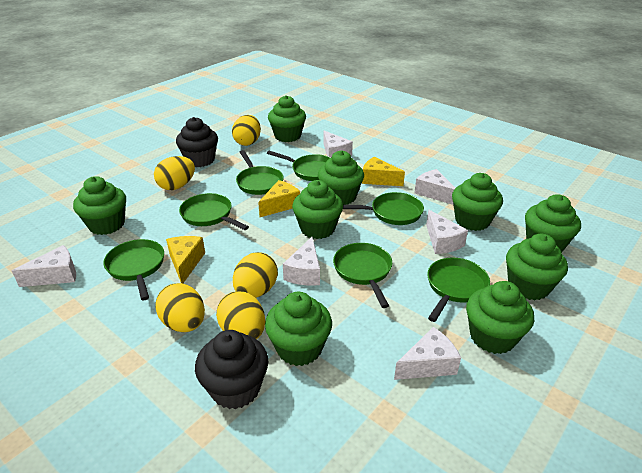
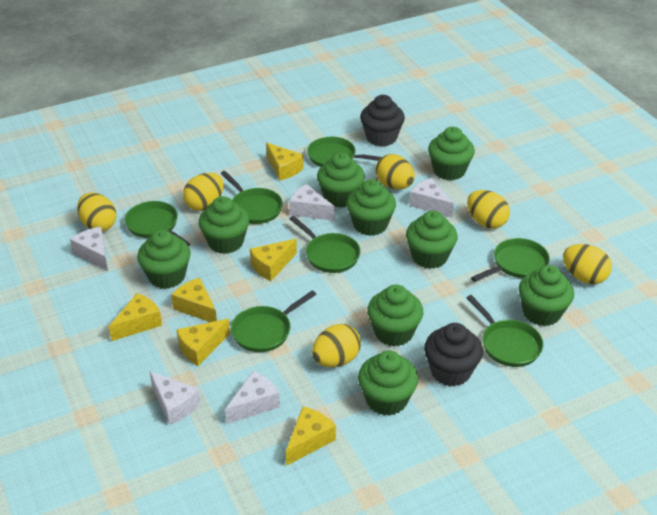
white cheese: 6 -> 5
yellow cheese: 3 -> 6
yellow egg: 5 -> 6

